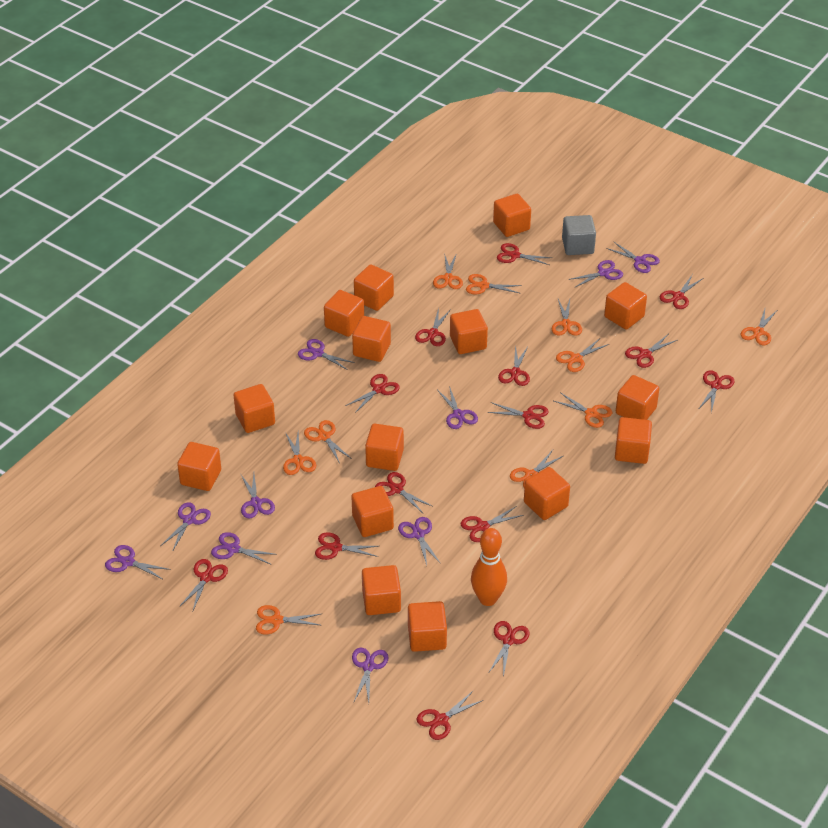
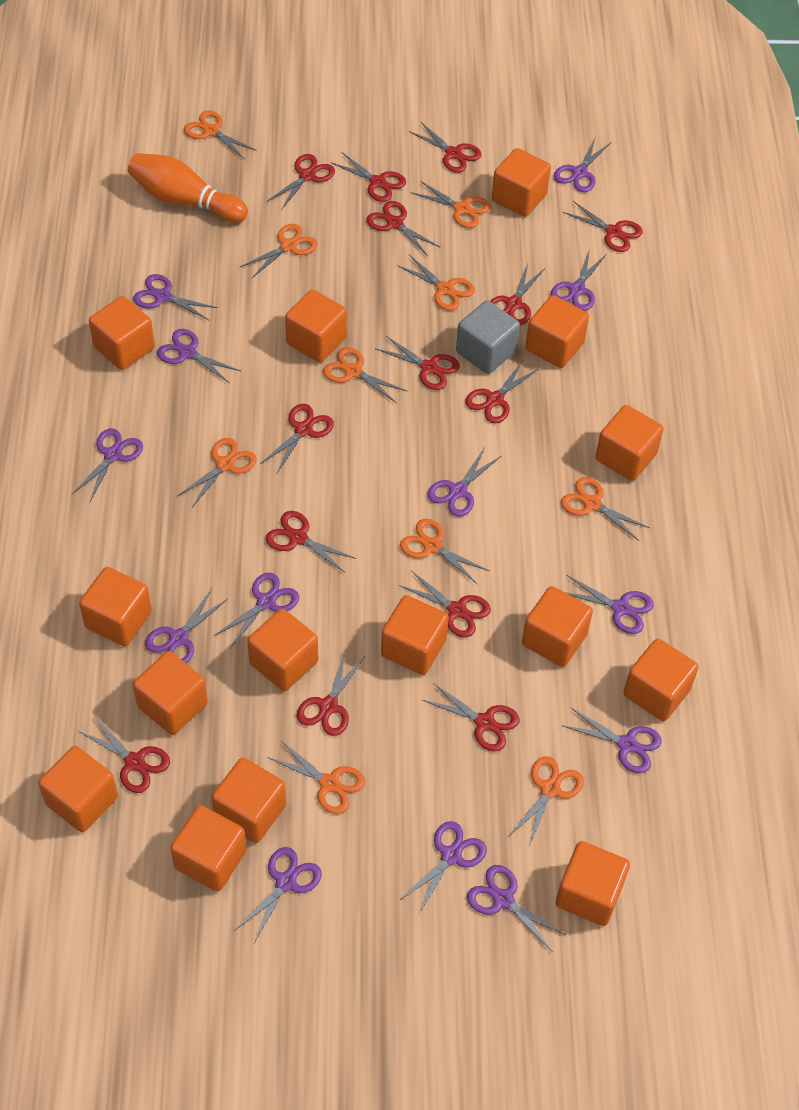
purple scissors: 10 -> 13

